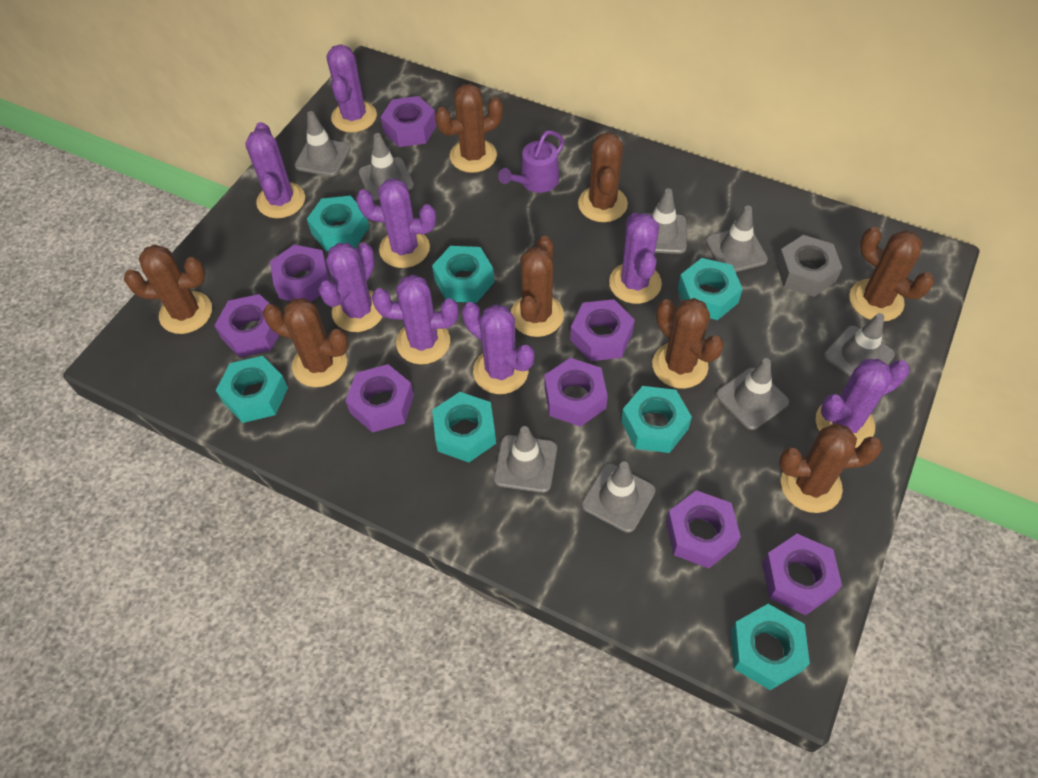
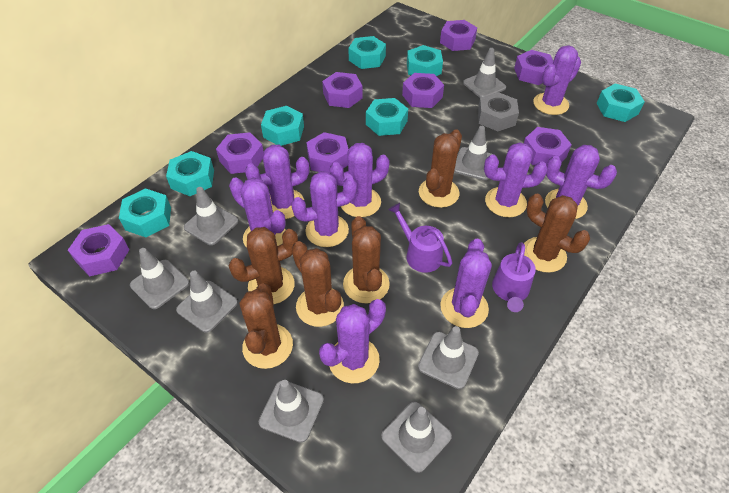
brown cactus: 8 -> 6
purple cactus: 8 -> 9
purple watering can: 1 -> 2

